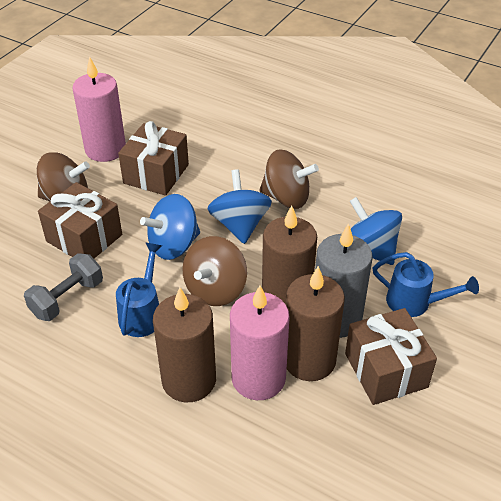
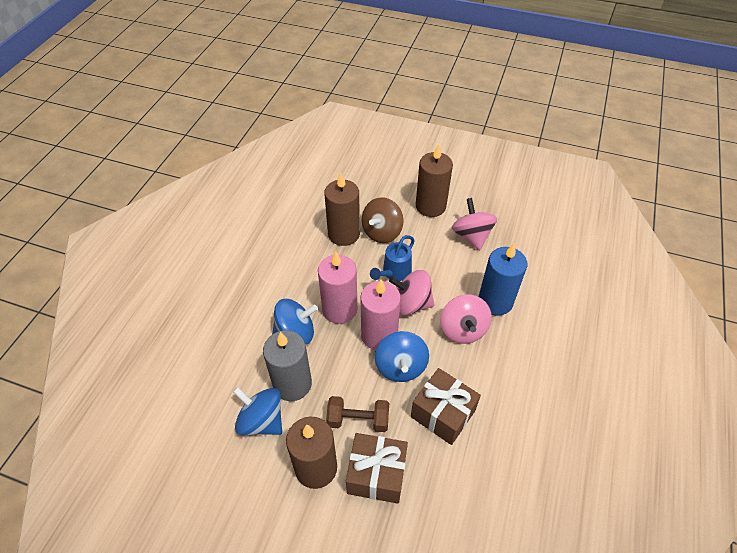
blue candle: 0 -> 1
blue watering can: 2 -> 1
brown dumbbell: 0 -> 1
brown gift: 3 -> 2
brown spinning top: 3 -> 1
grey dumbbell: 1 -> 0
pink spinning top: 0 -> 3

